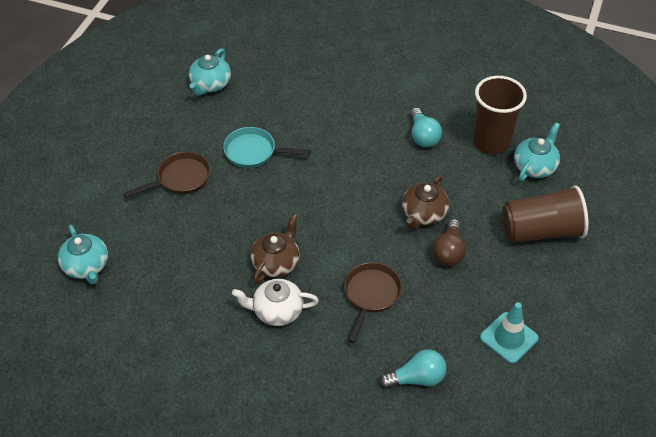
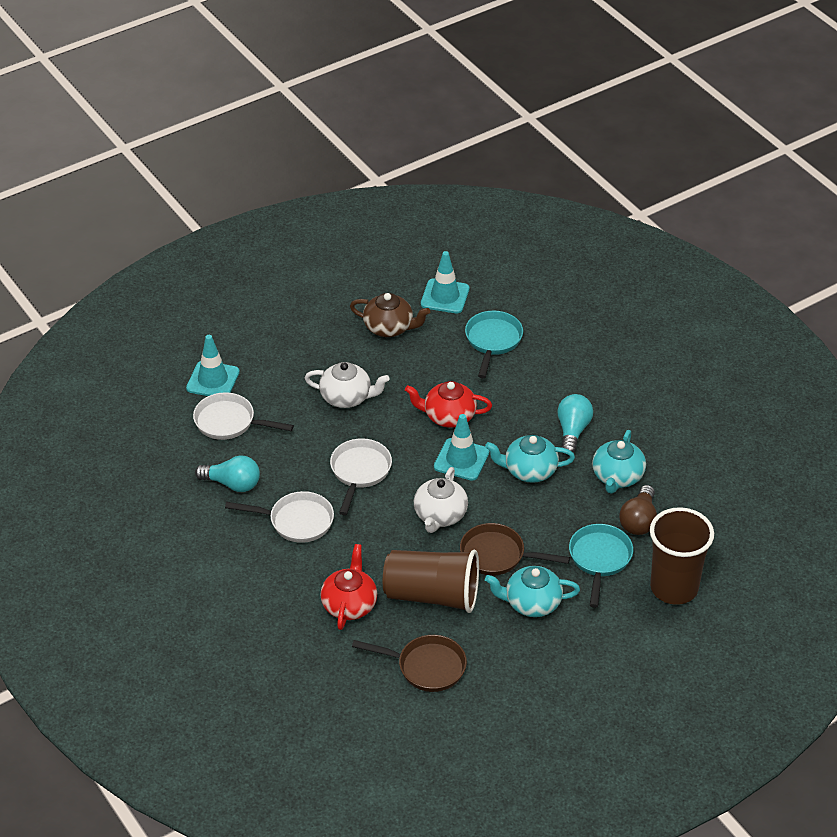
brown teapot: 2 -> 1
red teapot: 0 -> 2
turquoise pan: 1 -> 2
turquoise traffic cone: 1 -> 3
white pan: 0 -> 3
white teapot: 1 -> 2

